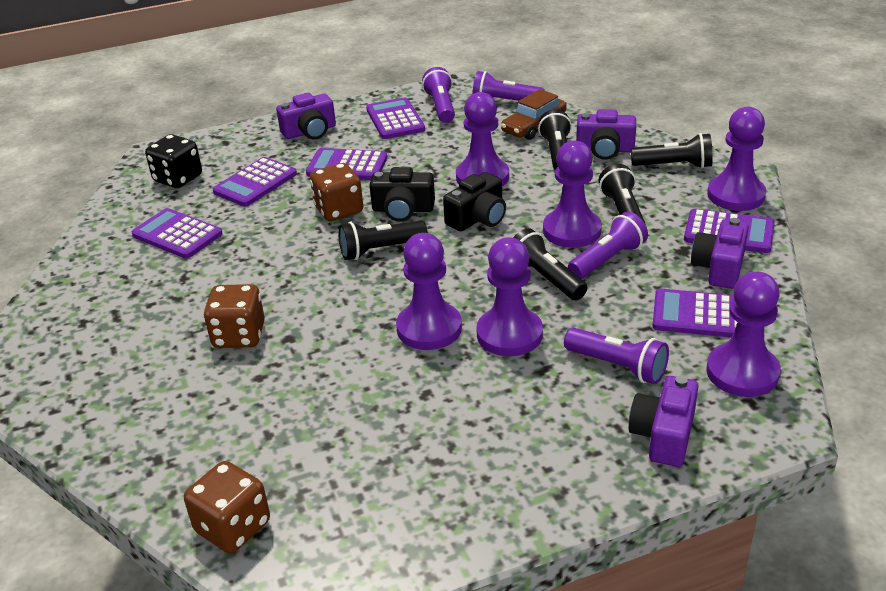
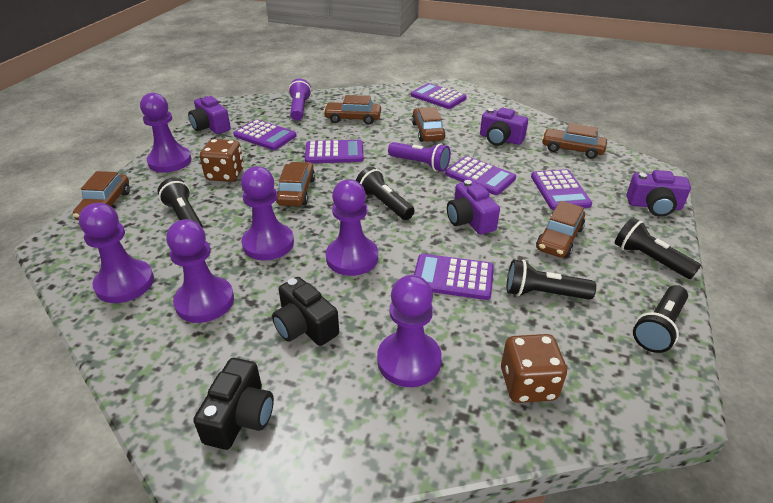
black dice: 1 -> 0
brown car: 1 -> 6
brown dice: 3 -> 2
purple flashlight: 4 -> 2

